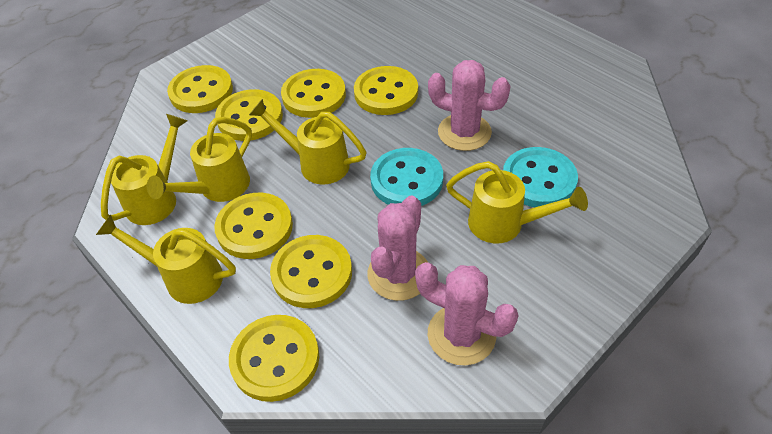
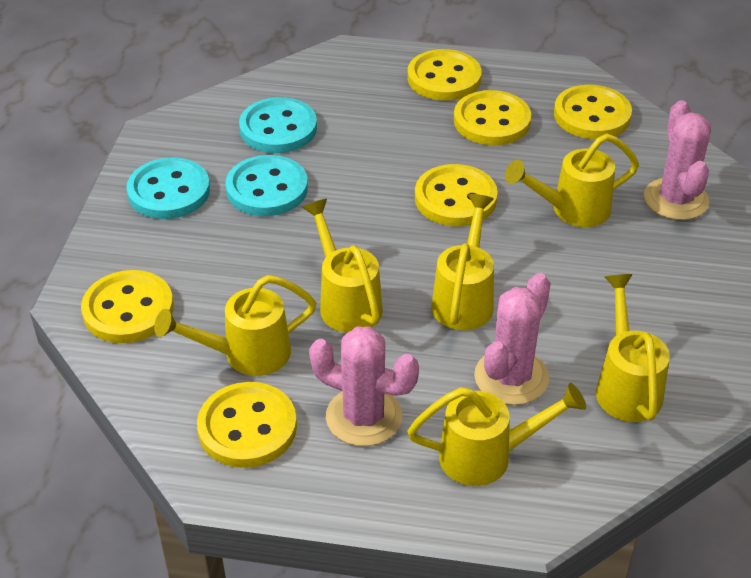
turquoise button: 2 -> 3
yellow button: 7 -> 6
yellow watering can: 5 -> 6

